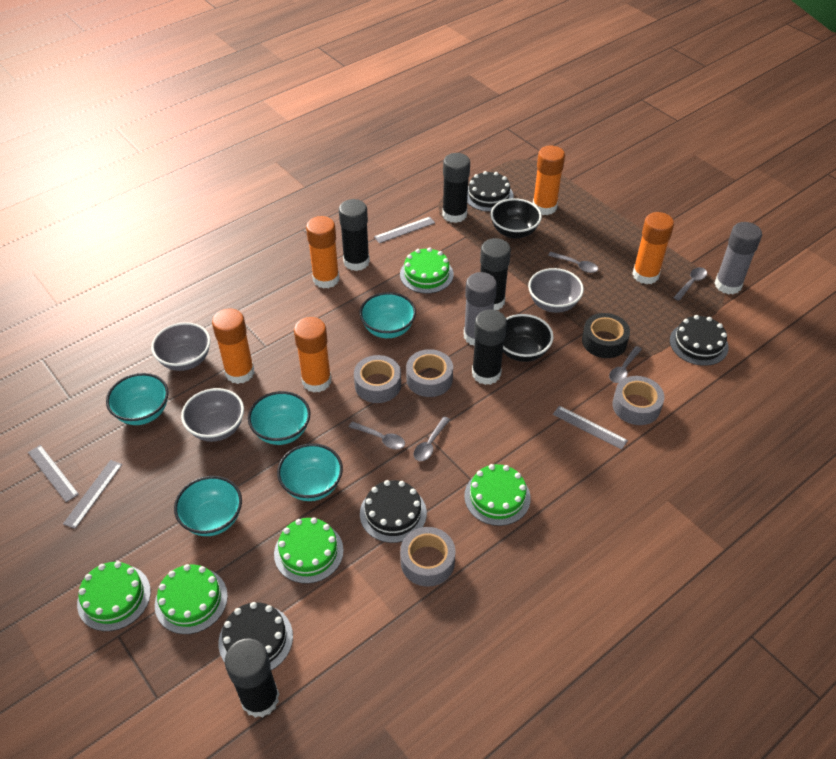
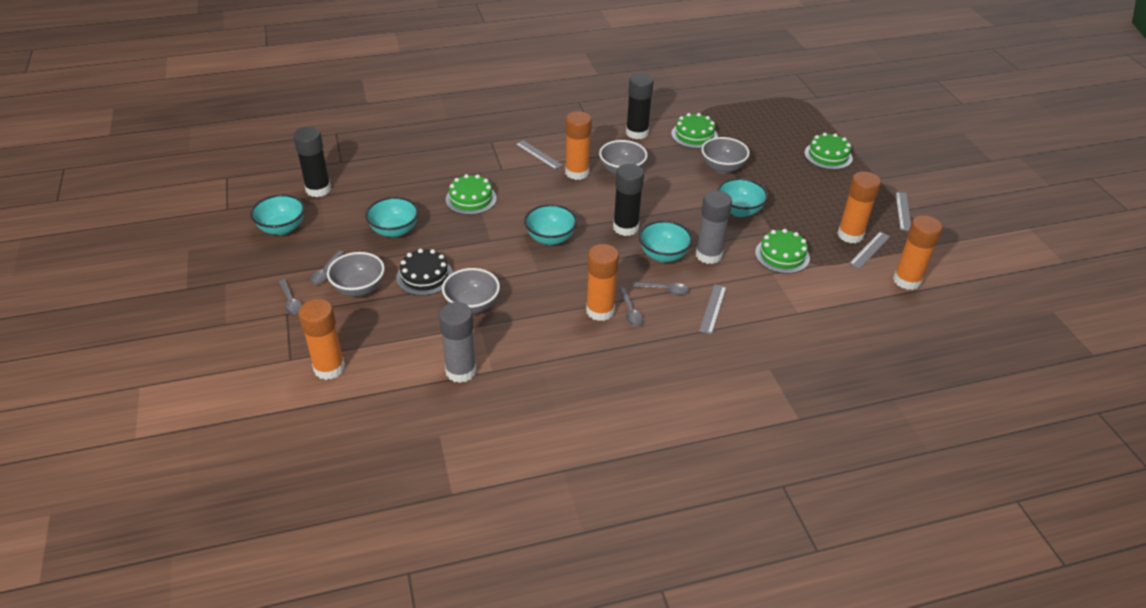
black bowl: 2 -> 0
black cake: 4 -> 1
black glue stick: 5 -> 3
black tape: 1 -> 0
green cake: 5 -> 4
grey bowl: 3 -> 4
grey spoon: 5 -> 4
grey tape: 4 -> 0

